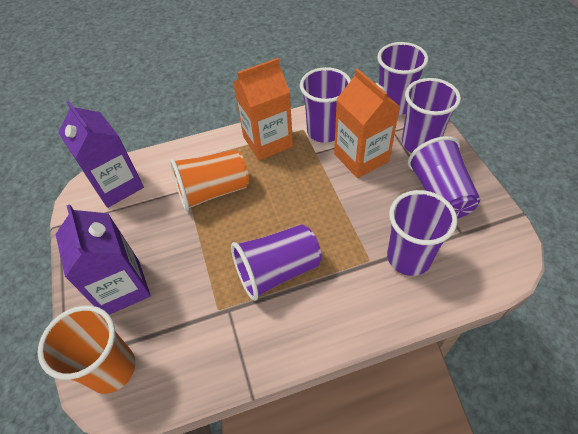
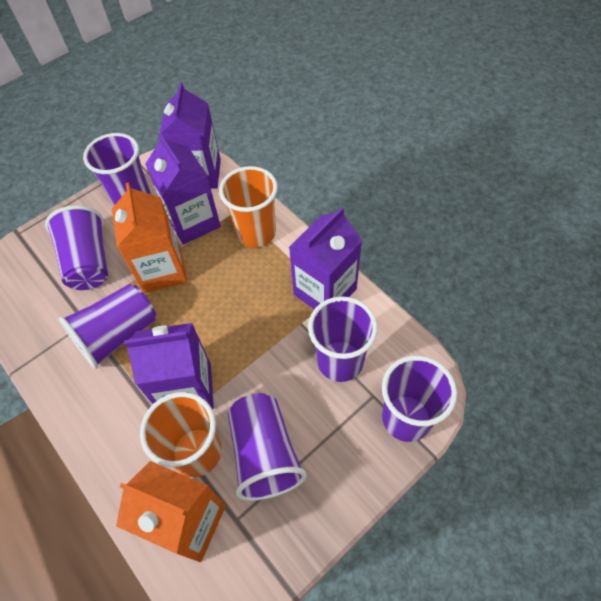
purple carton: 2 -> 4

